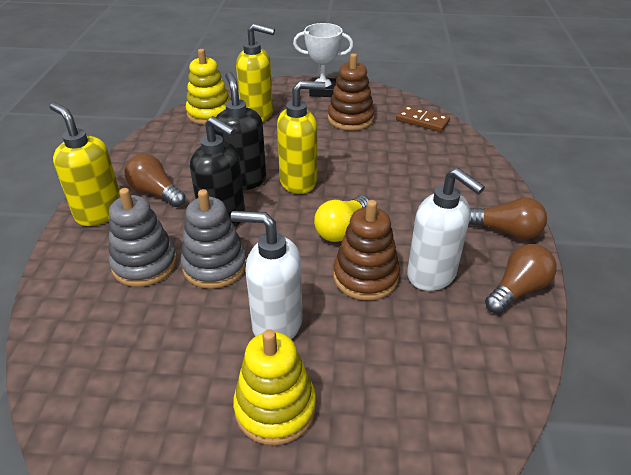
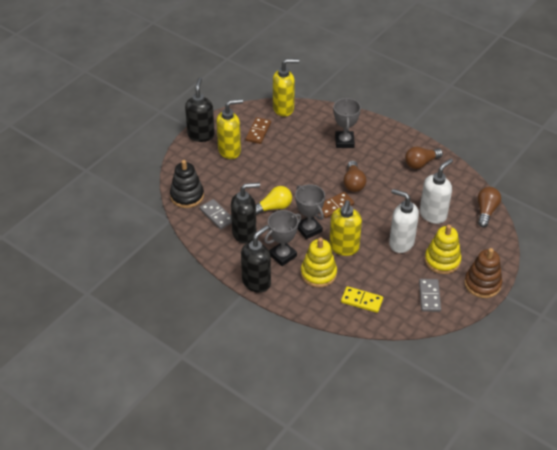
black soap dispenser: 2 -> 3
black stacking toy: 0 -> 1
brown domino: 1 -> 2
brown stacking toy: 2 -> 1
grey domino: 0 -> 2
grey stacking toy: 2 -> 0
grey trophy: 0 -> 3
white trophy: 1 -> 0
yellow domino: 0 -> 1

